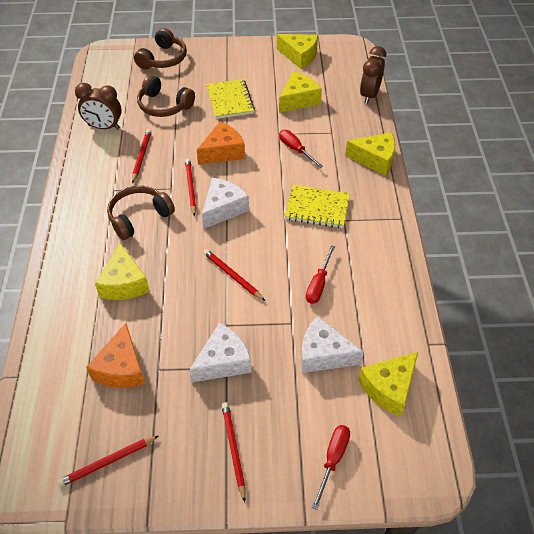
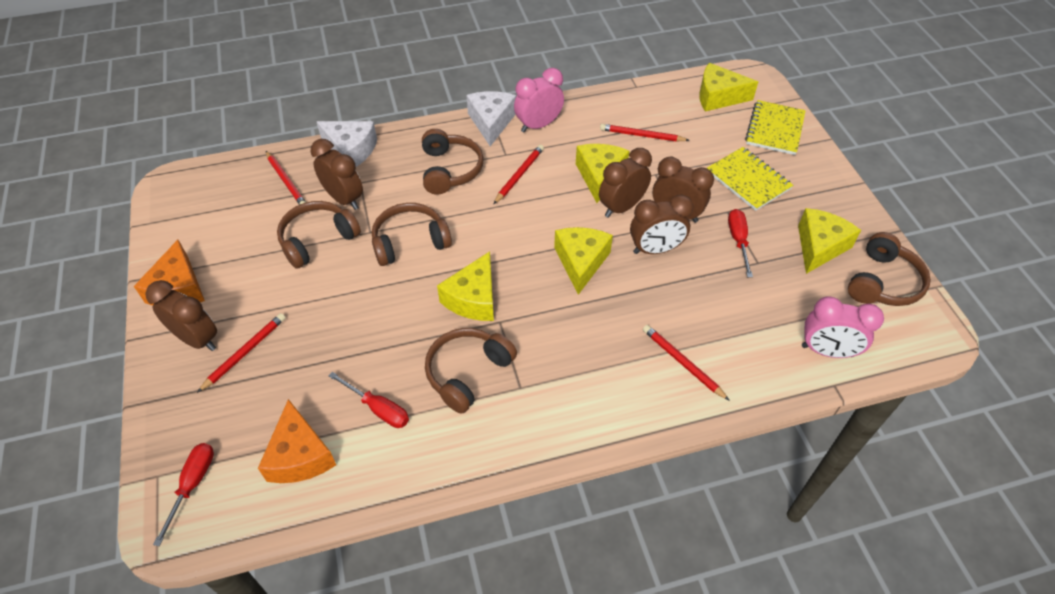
brown clock: 2 -> 5
brown headphones: 3 -> 5
pink clock: 0 -> 2
white cheese: 3 -> 2

